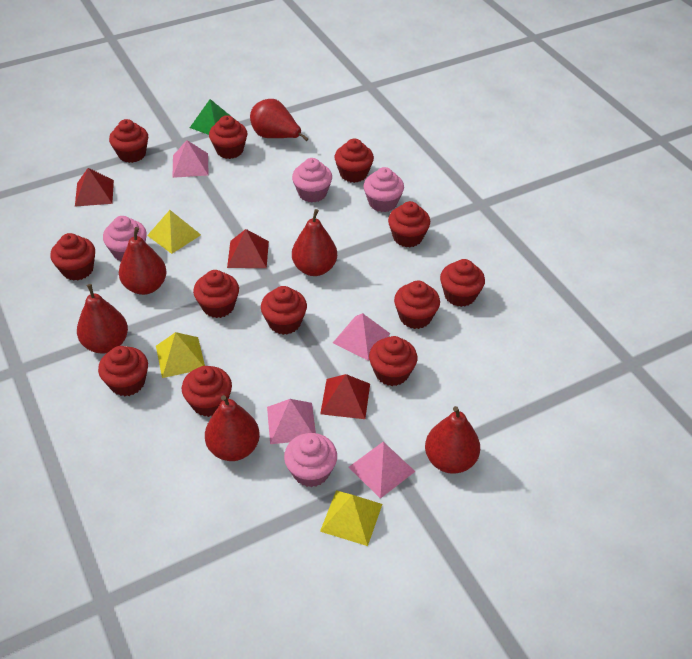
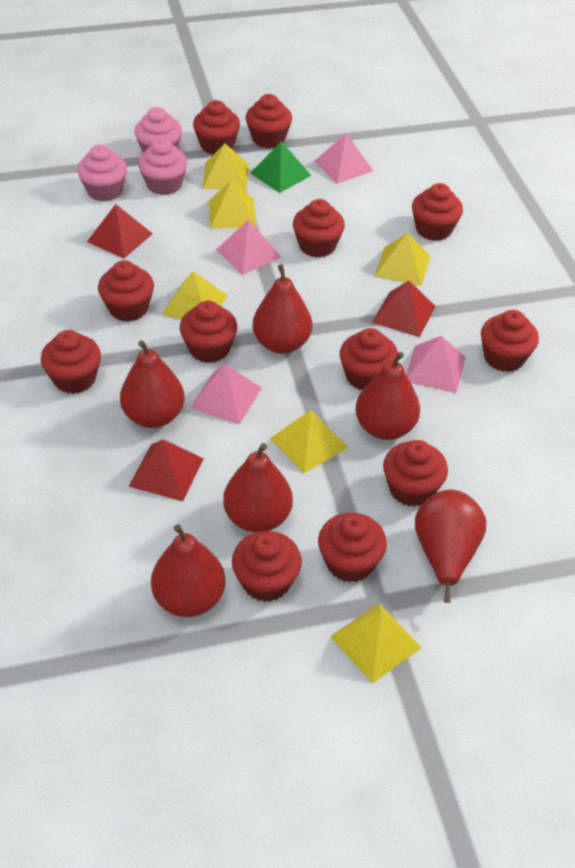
pink cupcake: 4 -> 3
yellow pyramid: 3 -> 6

